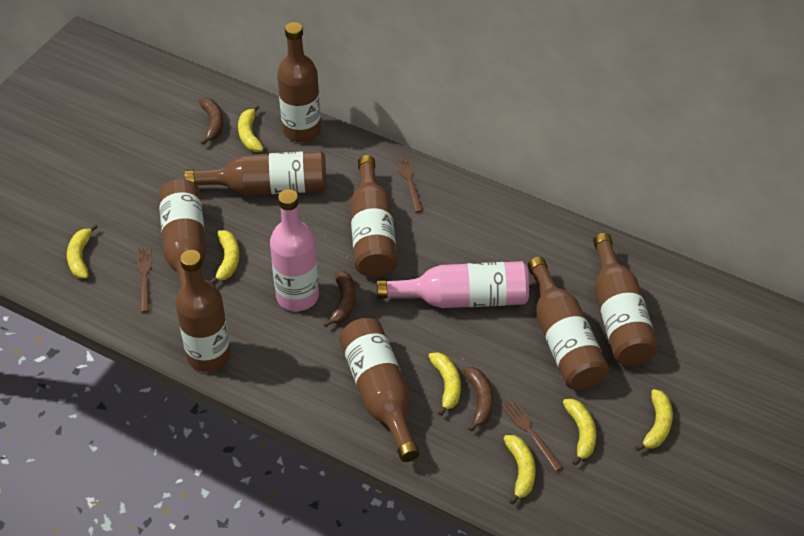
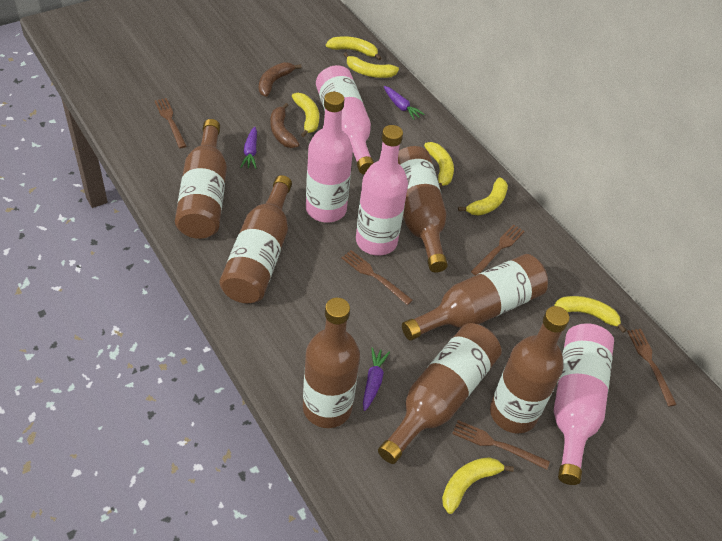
brown banana: 3 -> 2
brown bottle: 8 -> 7
brown fork: 3 -> 5
pink bottle: 2 -> 4
purple carrot: 0 -> 3

